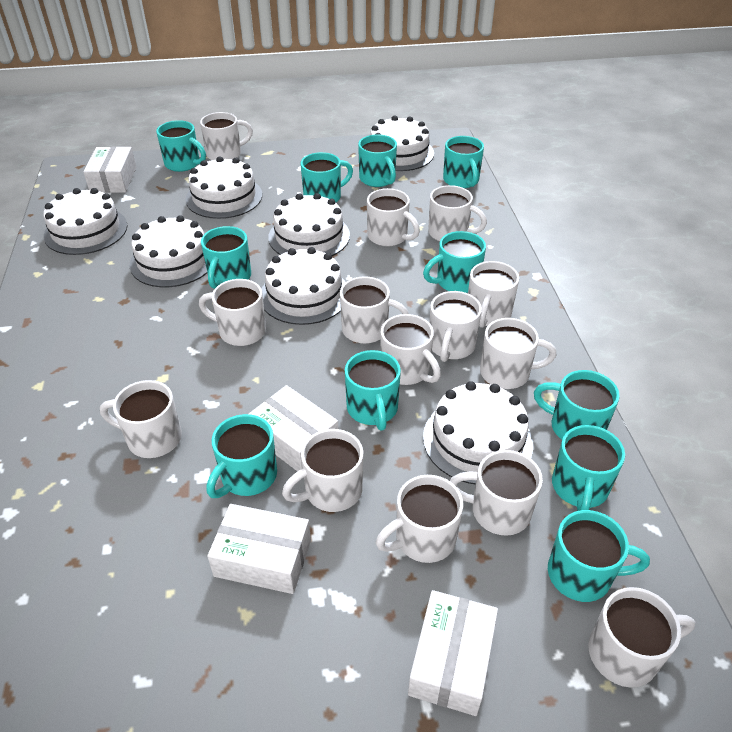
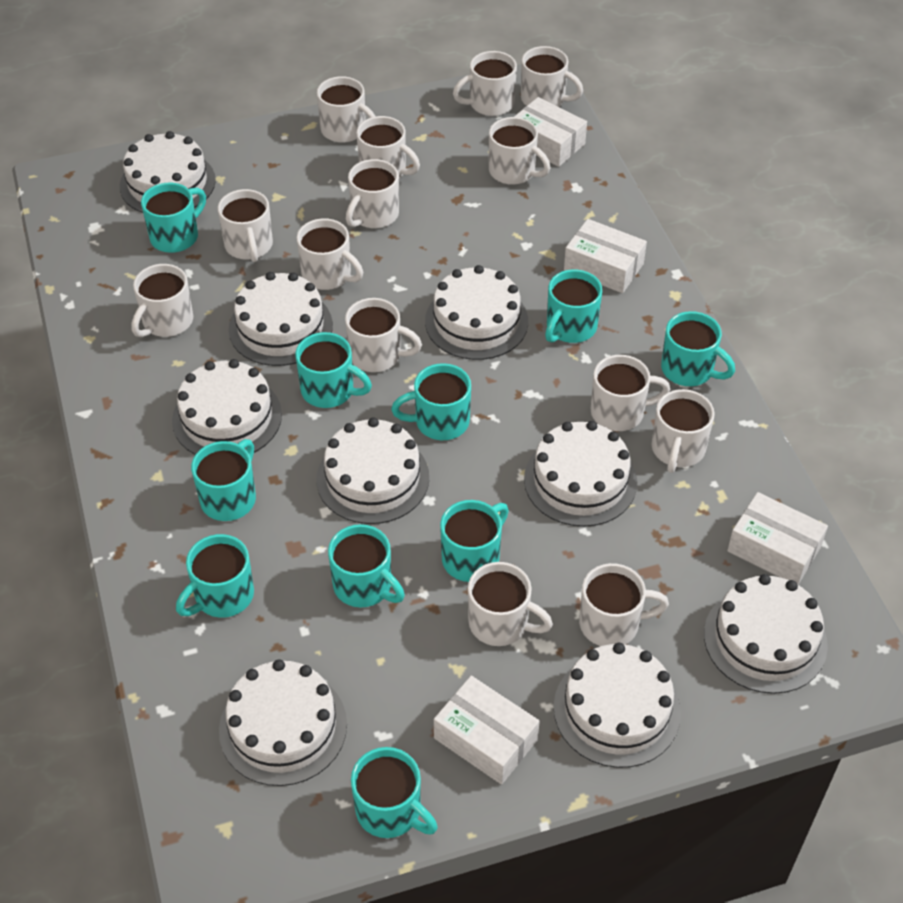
turquoise mug: 11 -> 10
white cake: 7 -> 9

